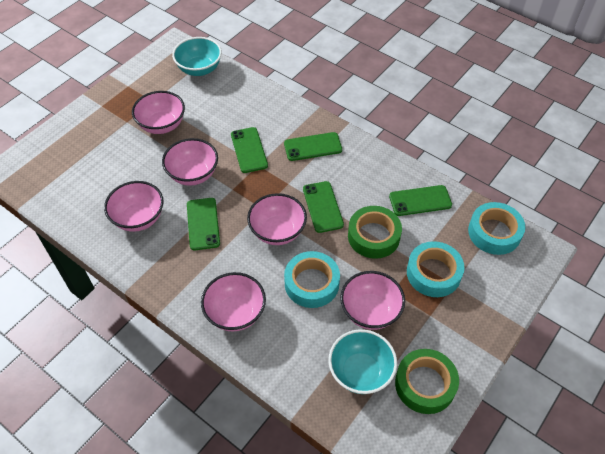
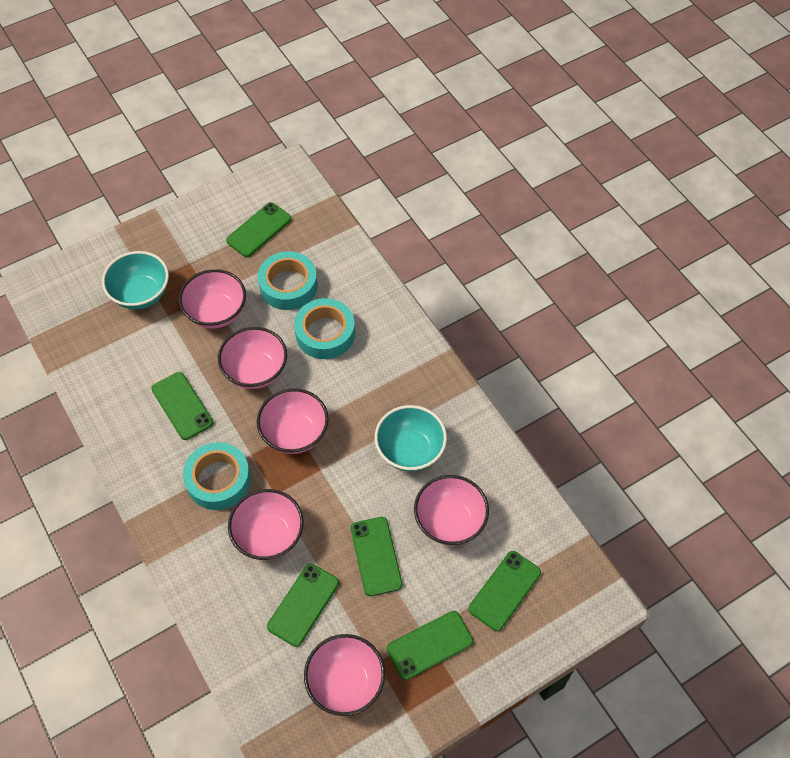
green phone: 5 -> 6
green tape: 2 -> 0

